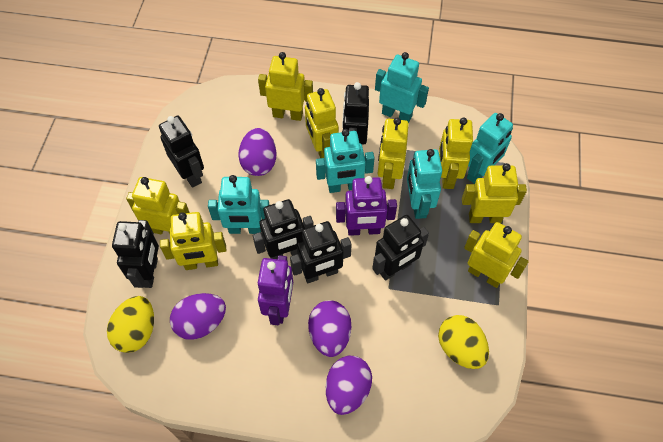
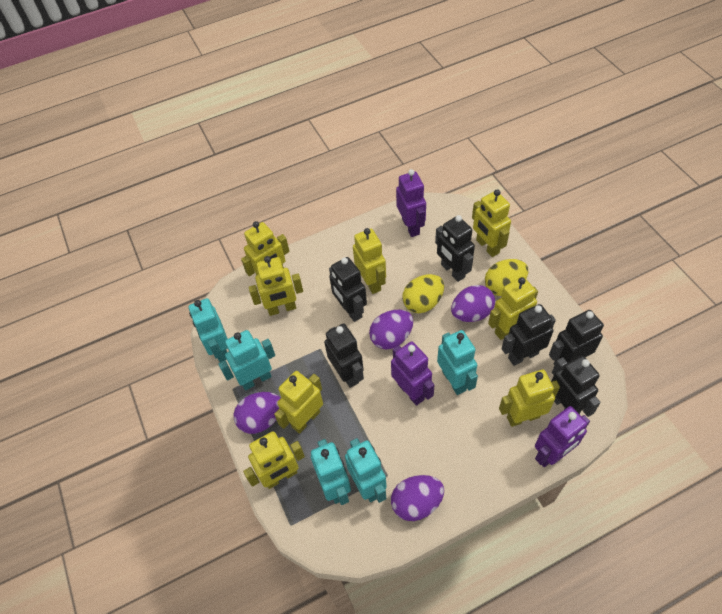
purple robot: 2 -> 3

